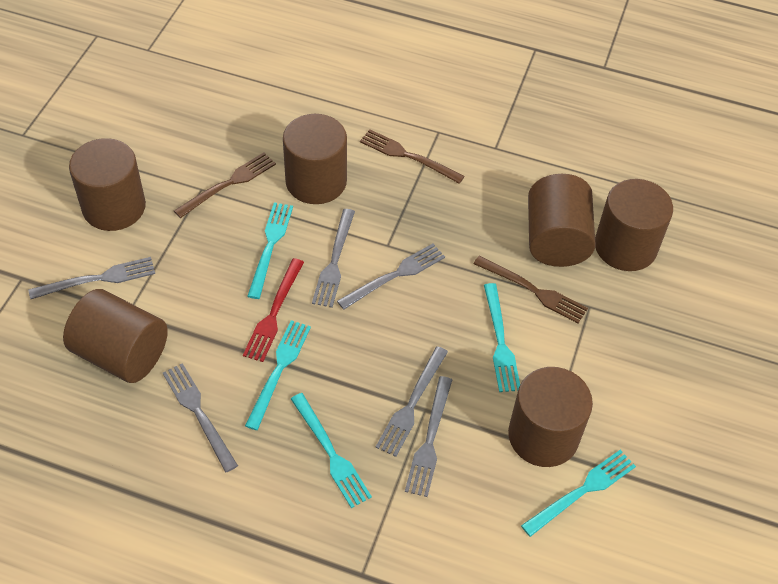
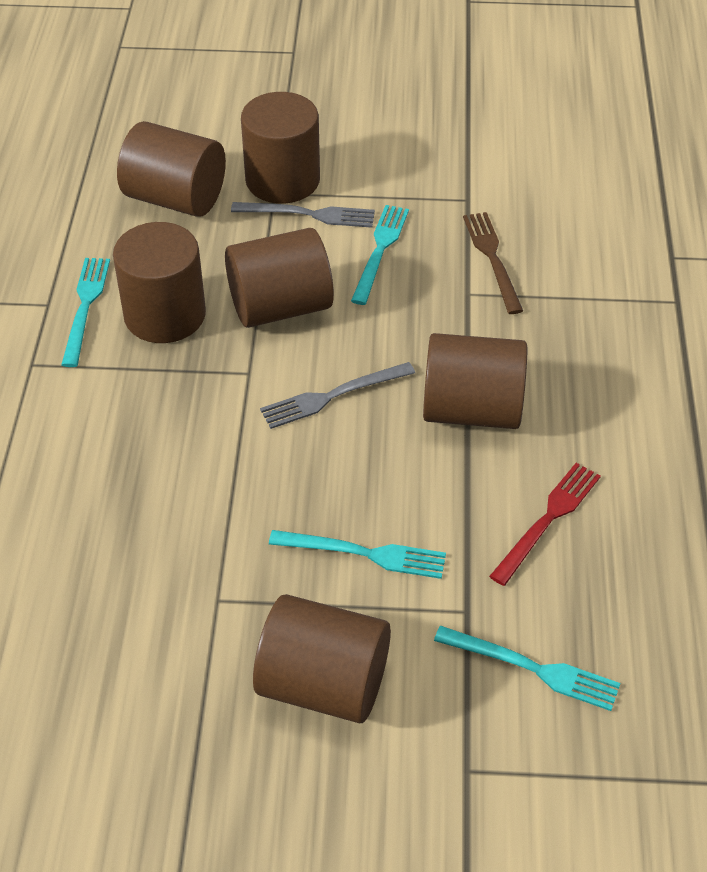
brown fork: 3 -> 1
grey fork: 6 -> 2
turquoise fork: 5 -> 4

